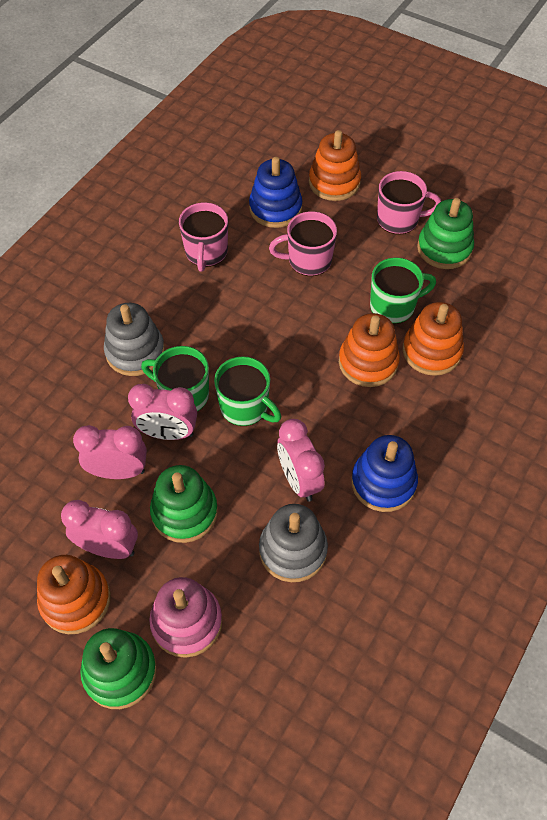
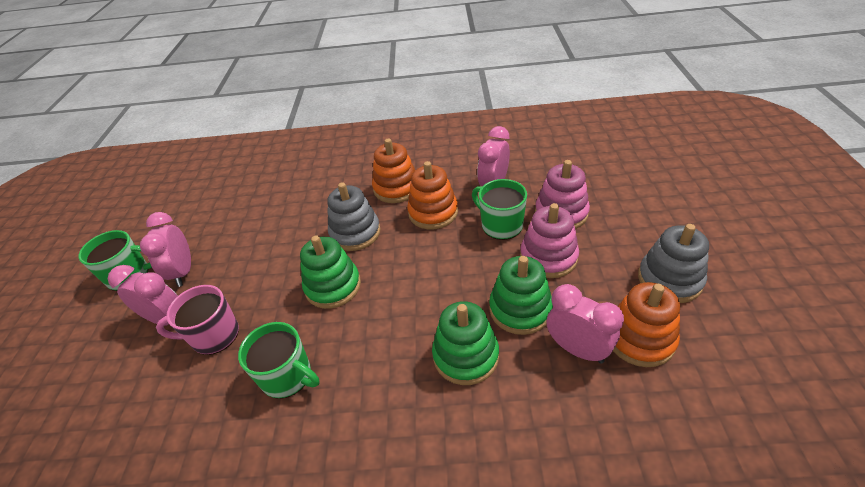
blue stacking toy: 2 -> 0
orange stacking toy: 4 -> 3
pink mug: 3 -> 1
pink stacking toy: 1 -> 2

